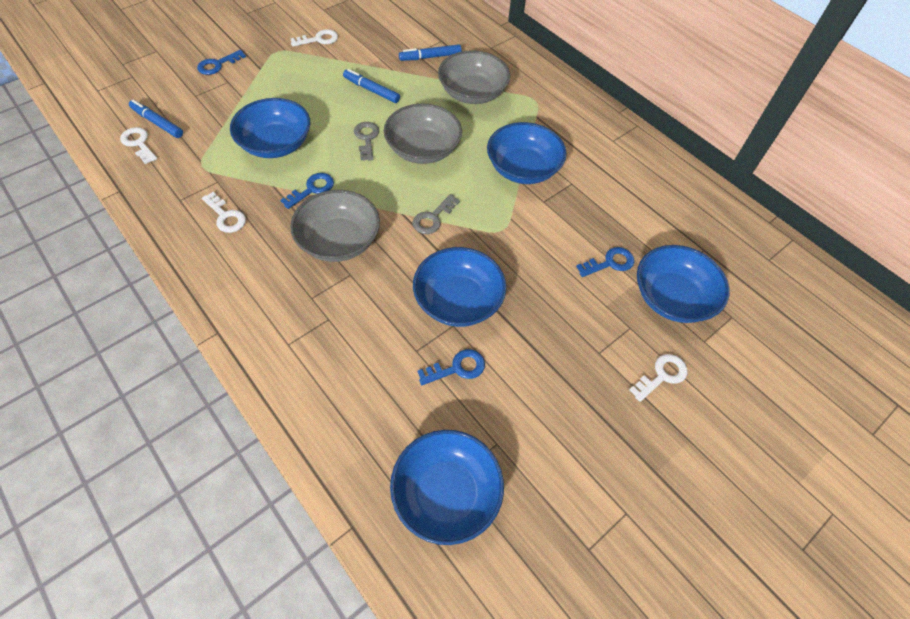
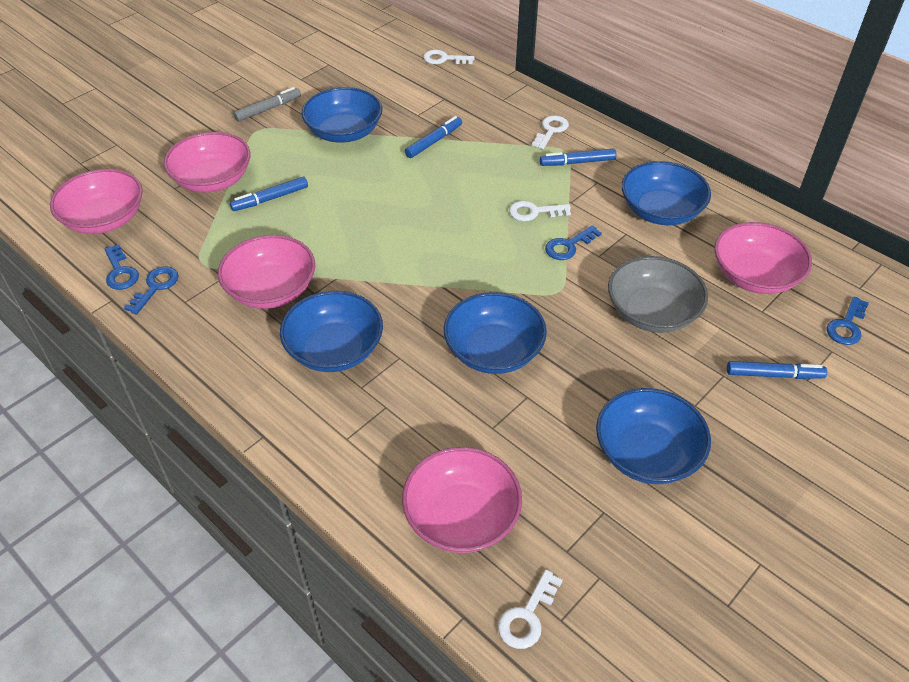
blue marker: 3 -> 4
grey bowl: 3 -> 1
grey key: 2 -> 0
grey marker: 0 -> 1
pink bowl: 0 -> 5

